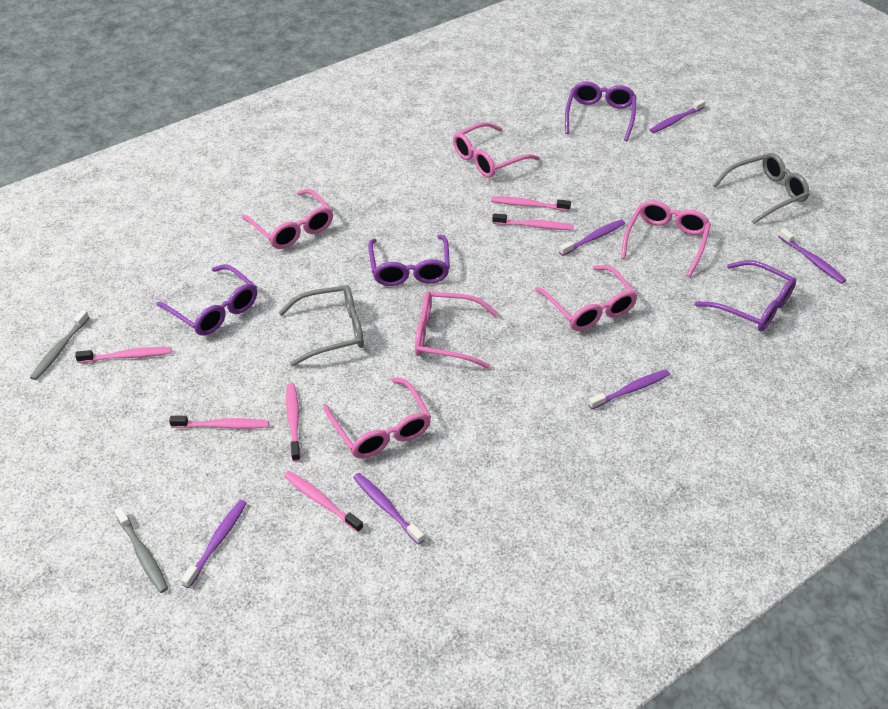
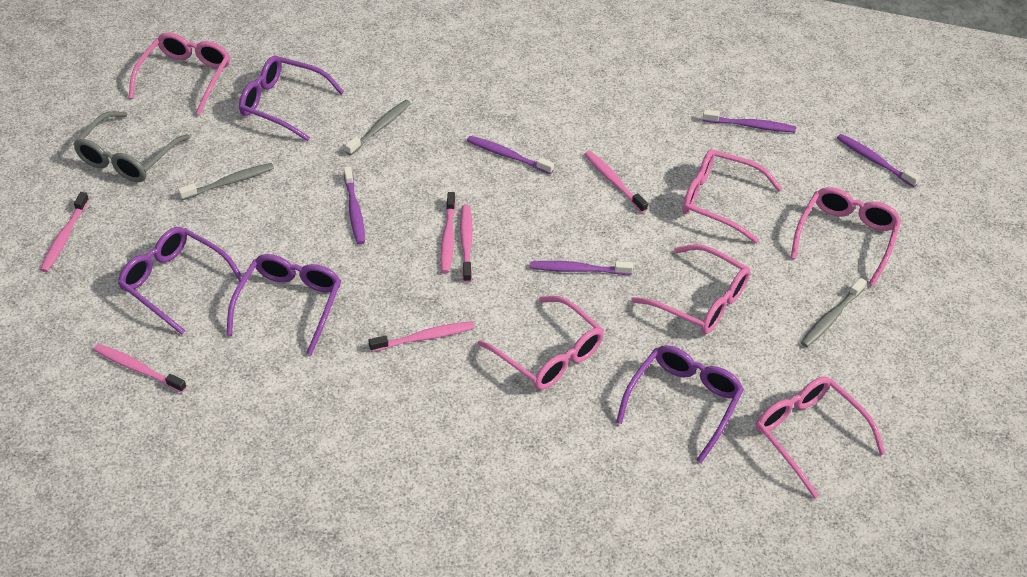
grey glasses: 2 -> 1
grey toothbrush: 2 -> 3
purple toothbrush: 6 -> 5

